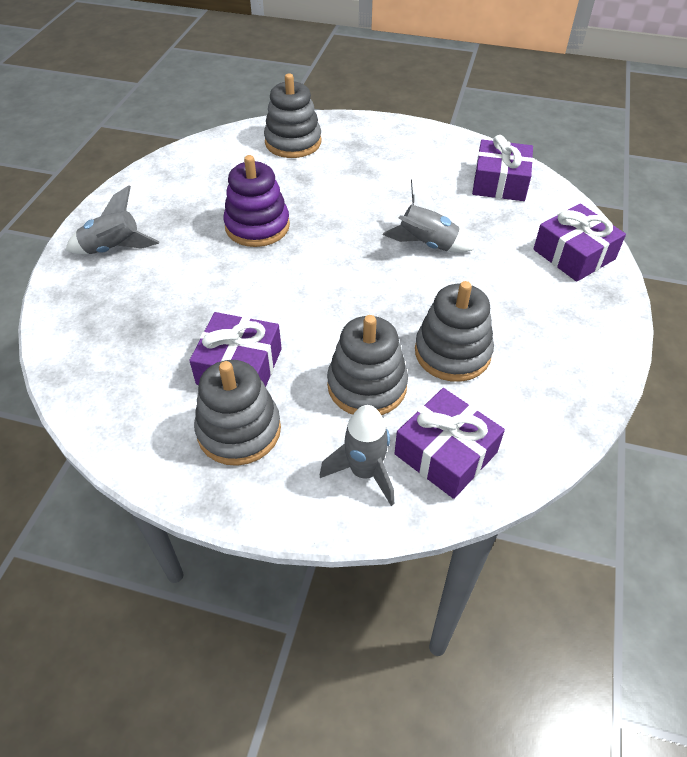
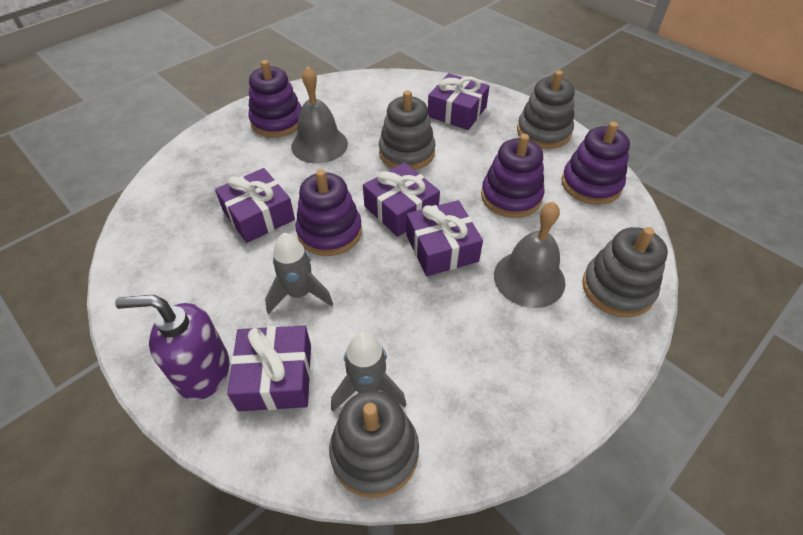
grey bell: 0 -> 2
grey rocket: 3 -> 2
purple gift: 4 -> 5
purple soap dispenser: 0 -> 1
purple stacking toy: 1 -> 4

